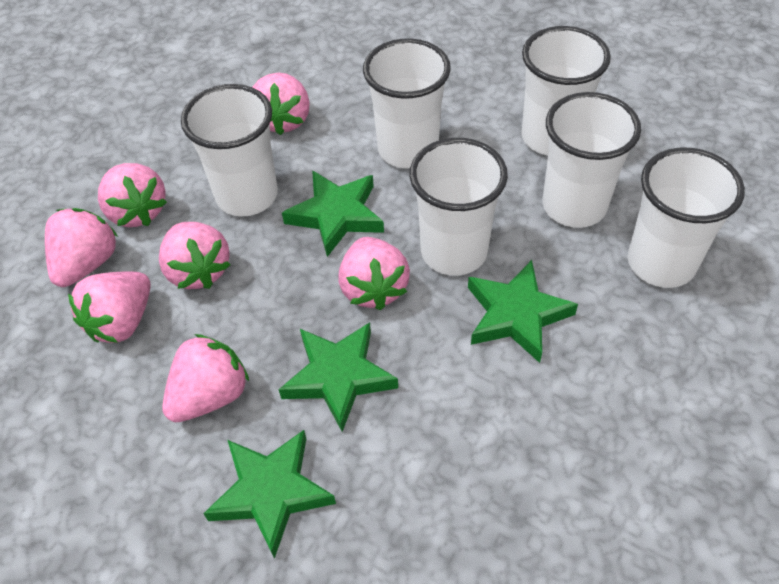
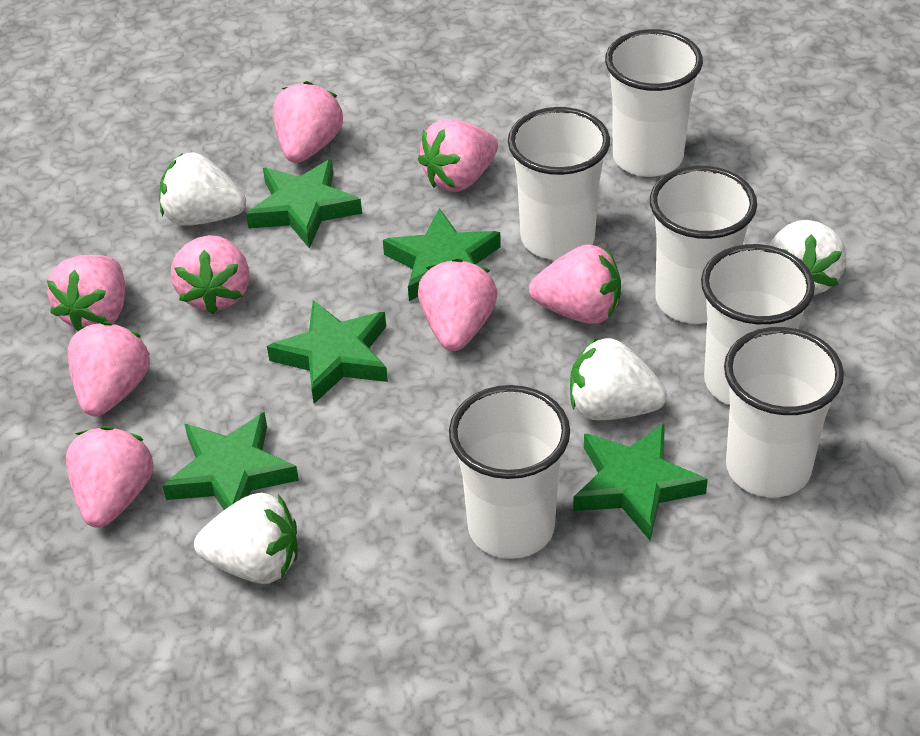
green star: 4 -> 5
pink strawberry: 7 -> 8
white strawberry: 0 -> 4

